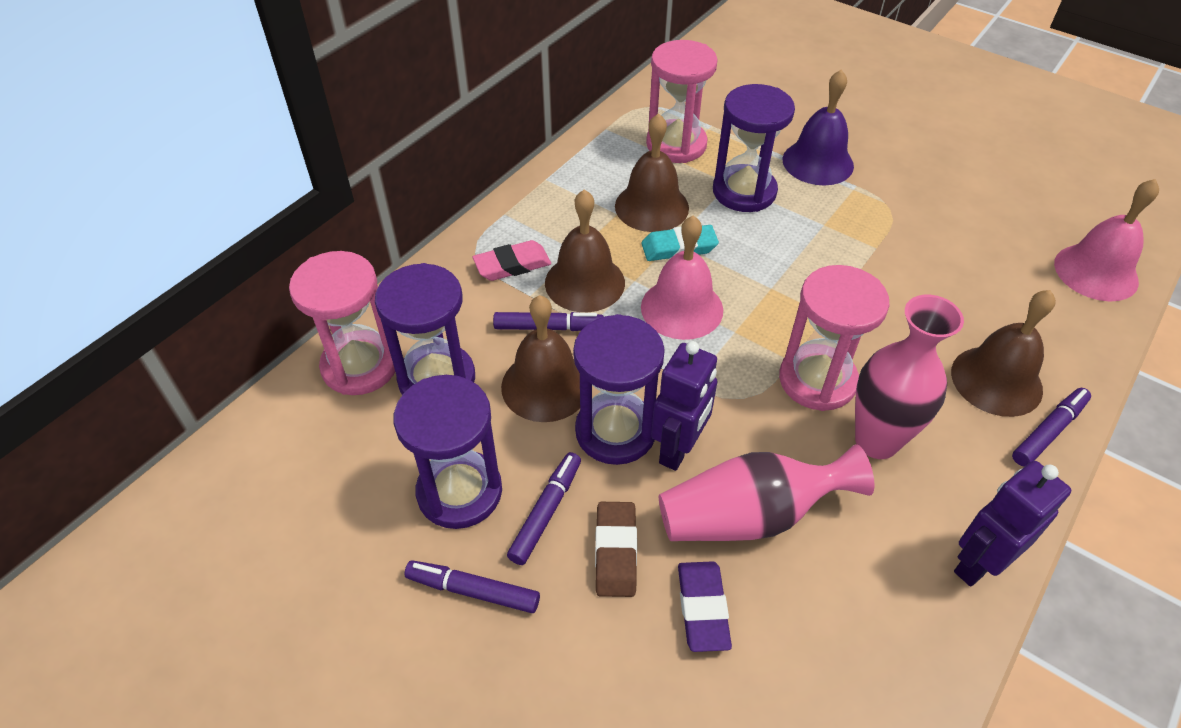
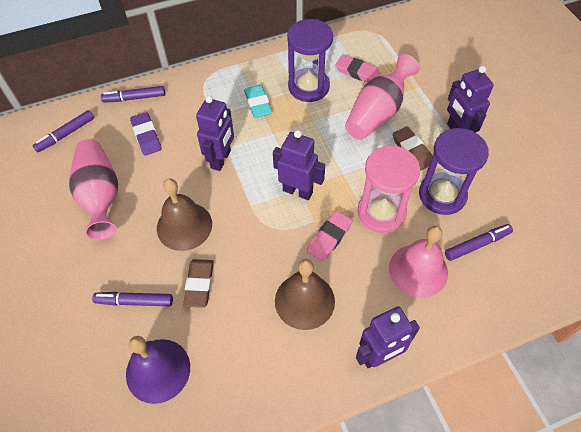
brown bell: 4 -> 2
brown eraser: 1 -> 2
pink bell: 2 -> 1
pink eraser: 1 -> 2
pink hourglass: 3 -> 1
purple hourglass: 4 -> 2
purple robot: 2 -> 4

